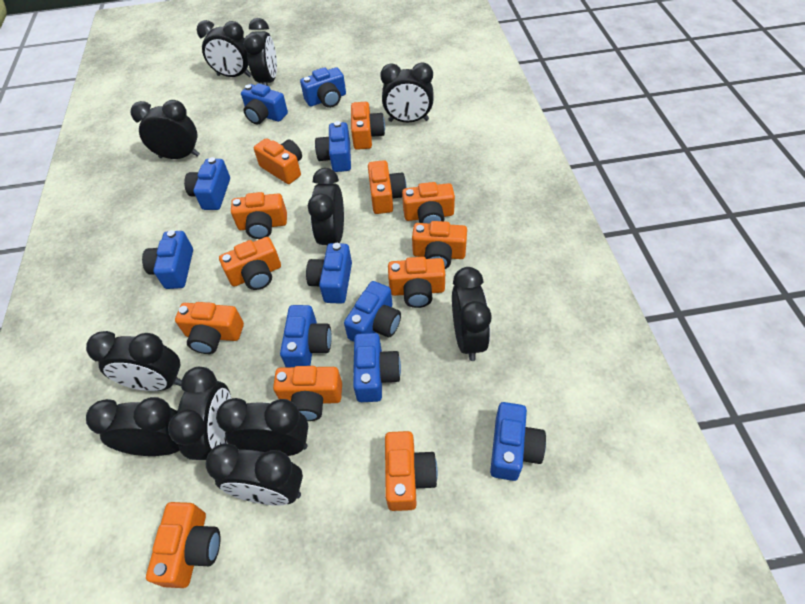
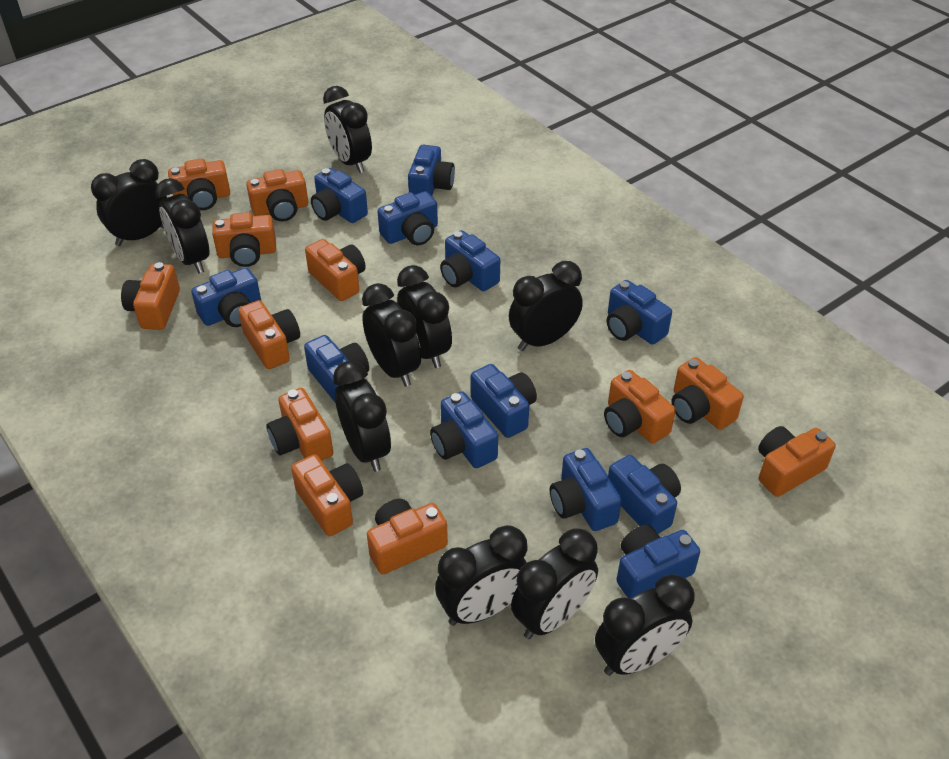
black clock: 11 -> 10
blue camera: 10 -> 12

